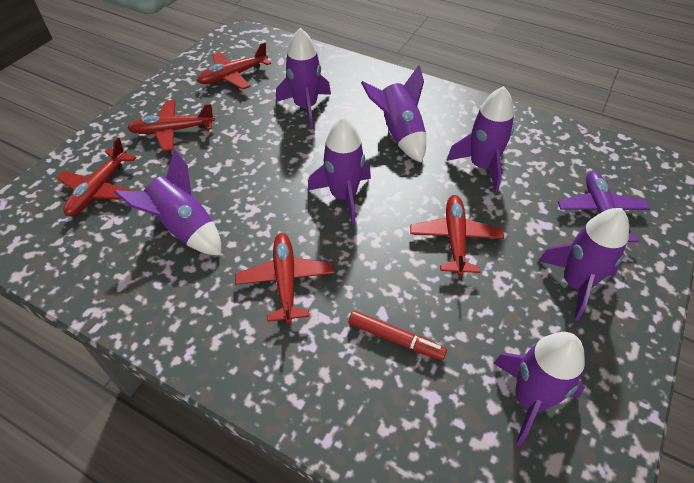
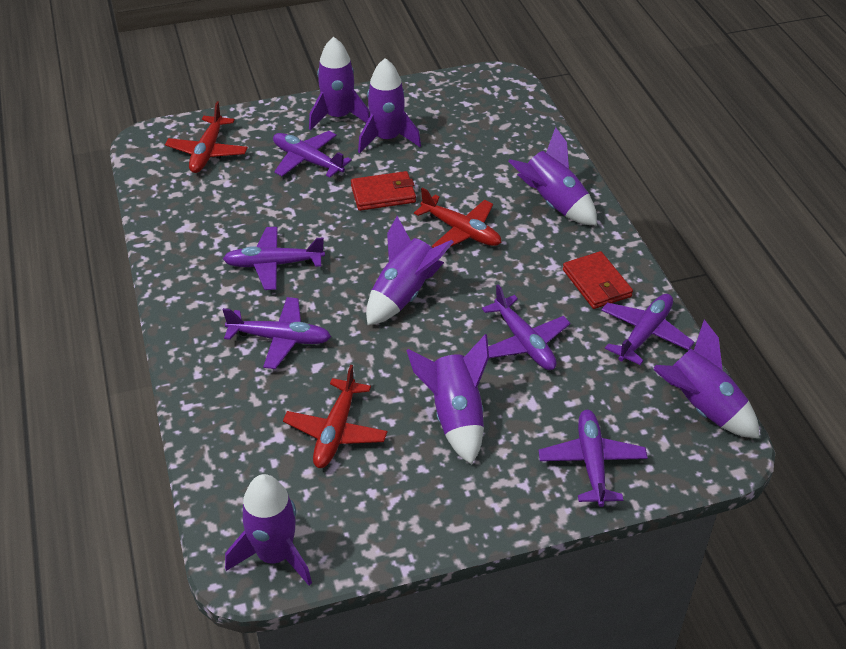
purple plane: 1 -> 6
red marker: 1 -> 0
red plane: 5 -> 3
red wallet: 0 -> 2

